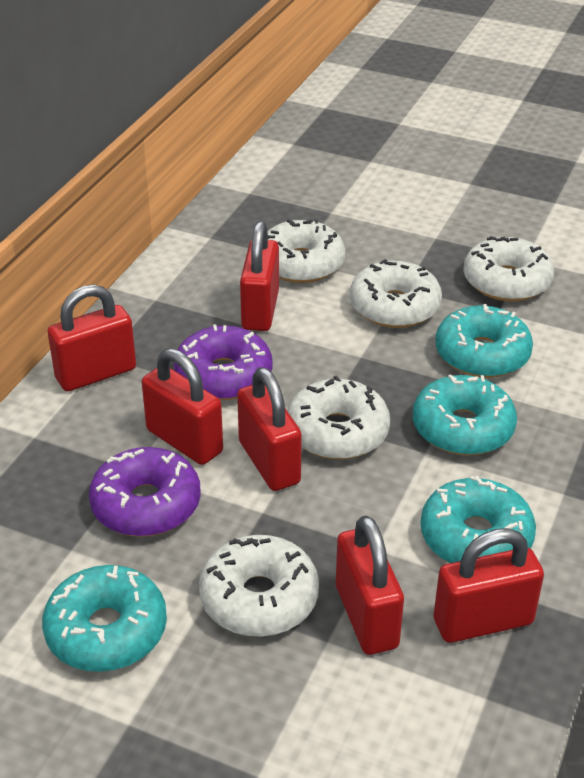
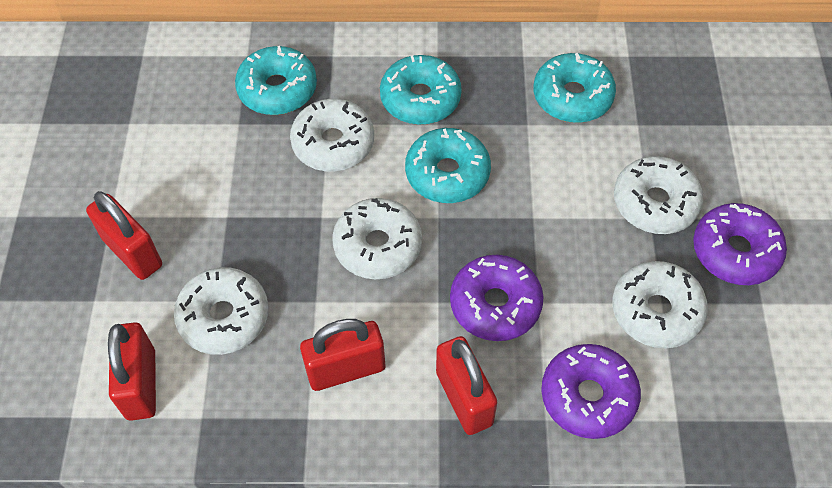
purple donut: 2 -> 3
red padlock: 6 -> 4

